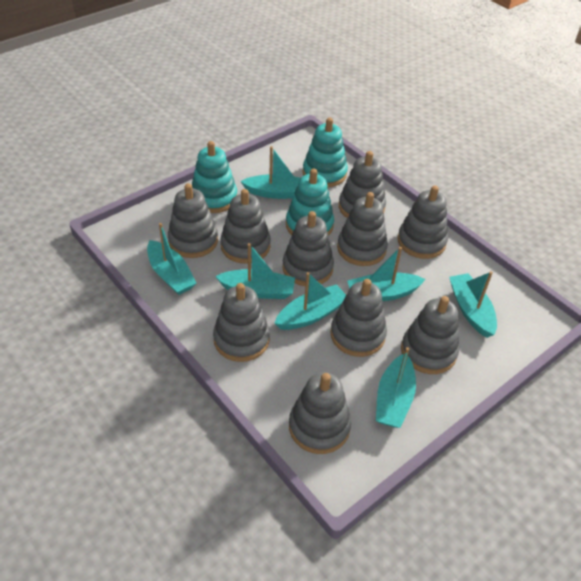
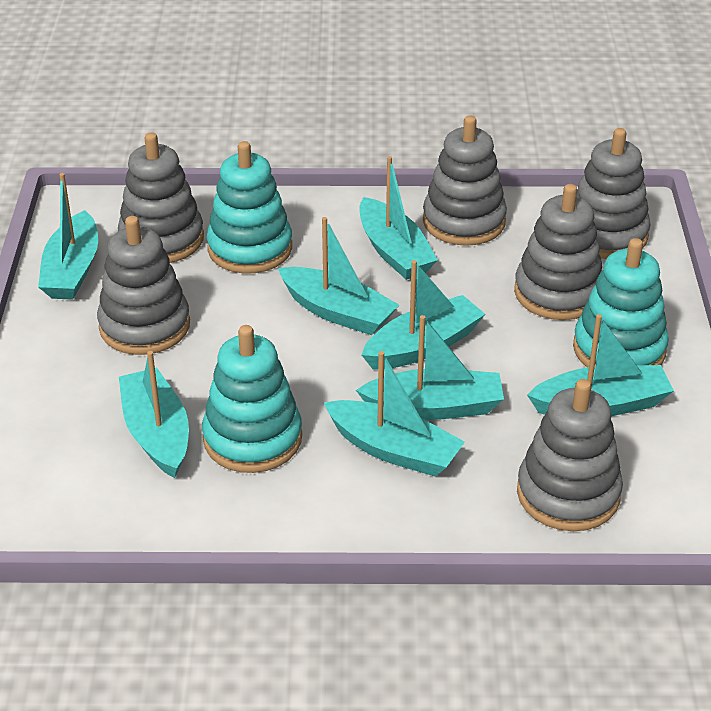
grey stacking toy: 10 -> 6
turquoise boat: 7 -> 8

